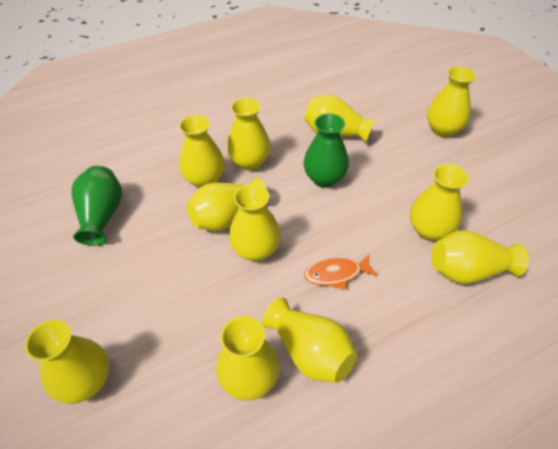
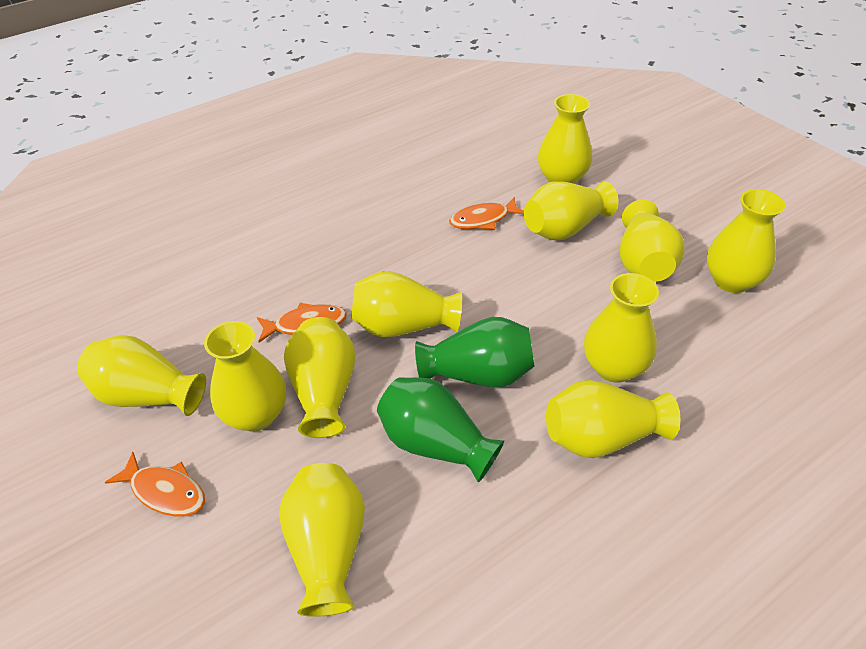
orange fish: 1 -> 3

